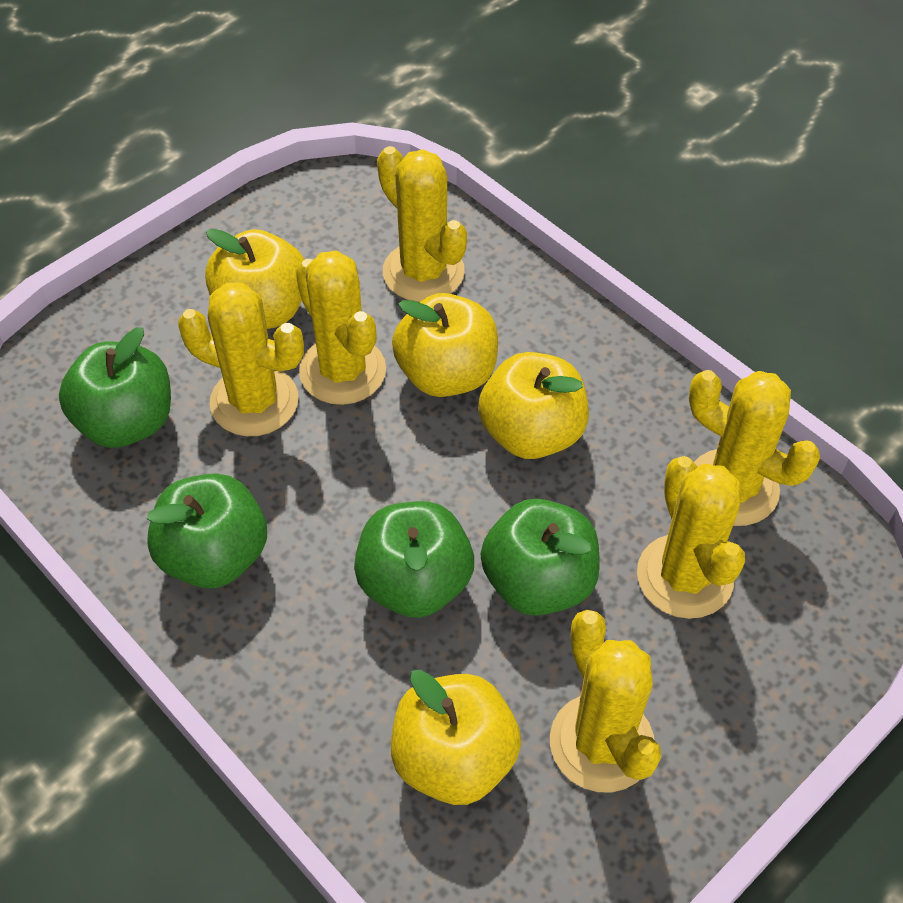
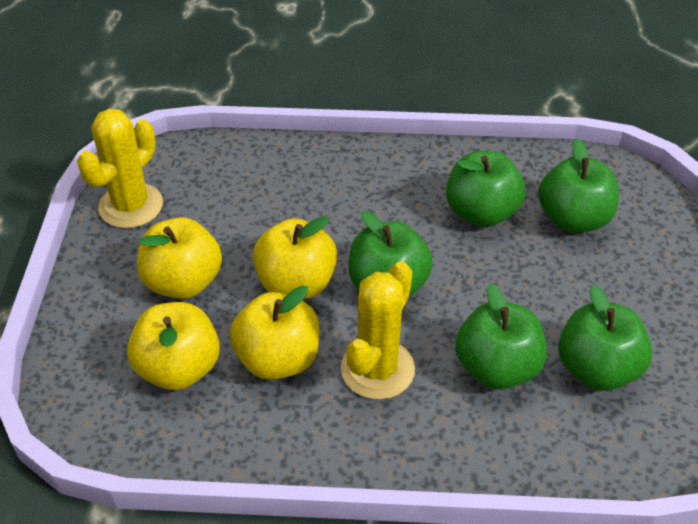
green apple: 4 -> 5
yellow cactus: 6 -> 2

